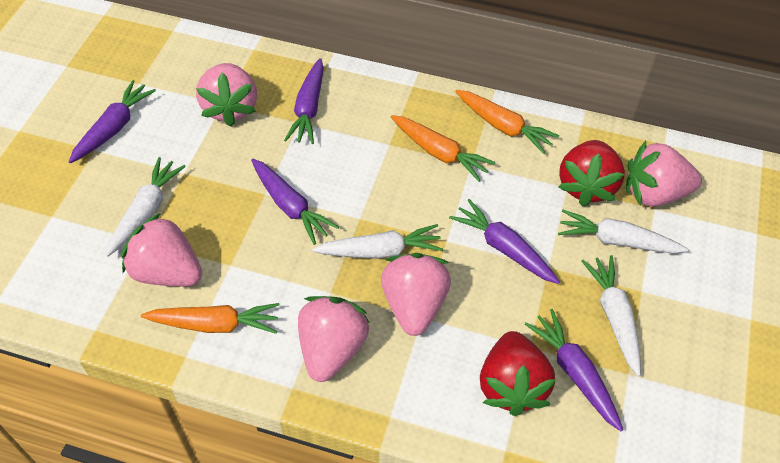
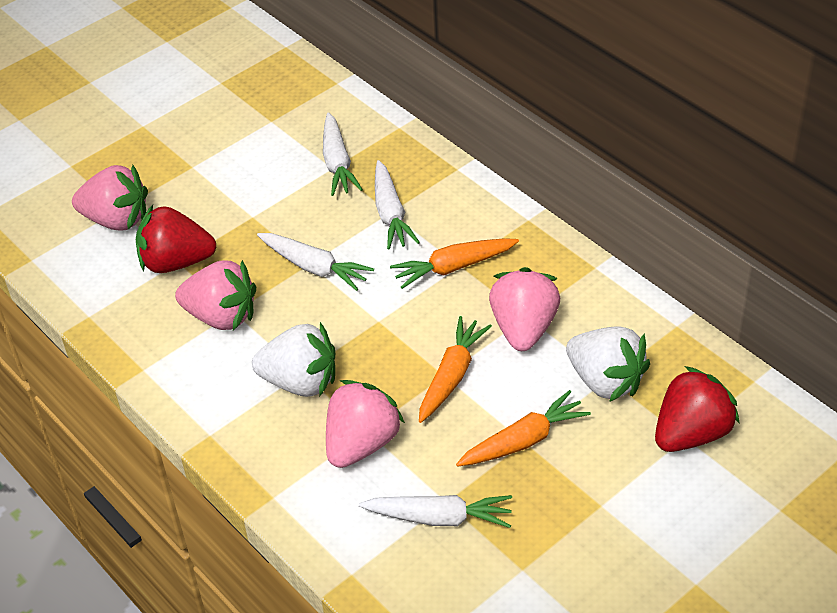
pink strawberry: 5 -> 4
purple carrot: 5 -> 0
white strawberry: 0 -> 2

